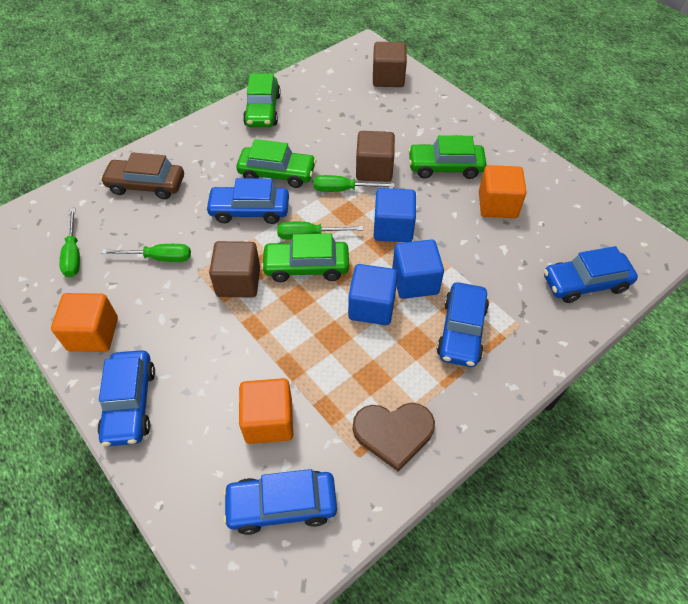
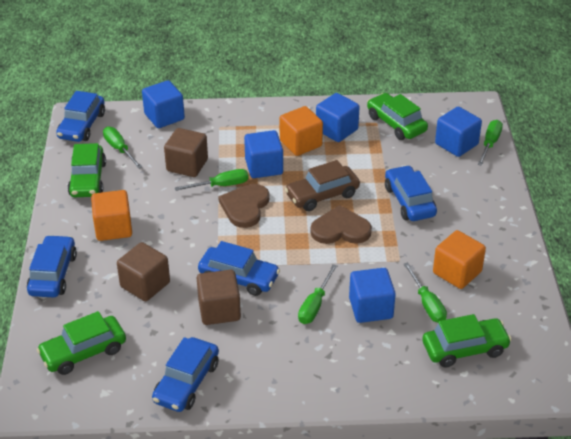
blue cube: 3 -> 5
brown heart: 1 -> 2
green screwdriver: 4 -> 5

